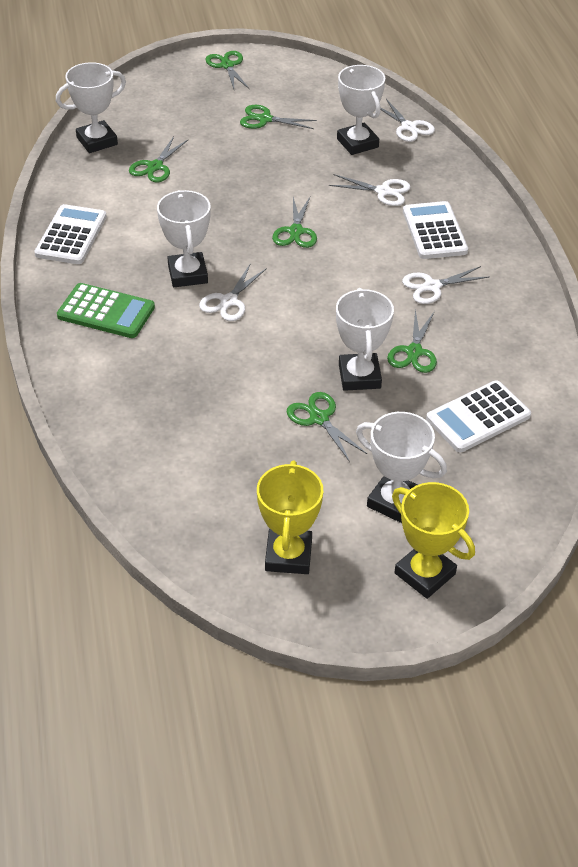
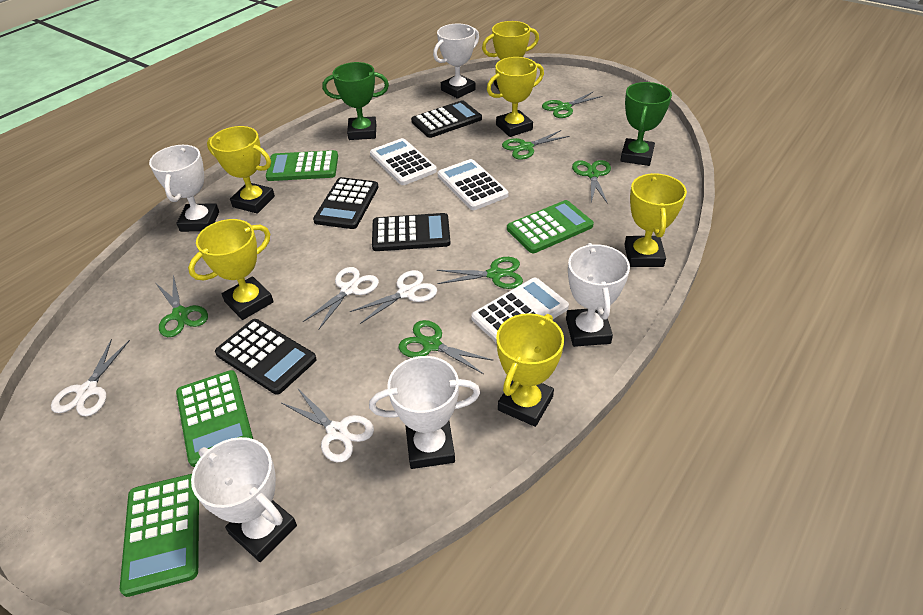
black calculator: 0 -> 4
green calculator: 1 -> 4
green trophy: 0 -> 2
yellow trophy: 2 -> 6

